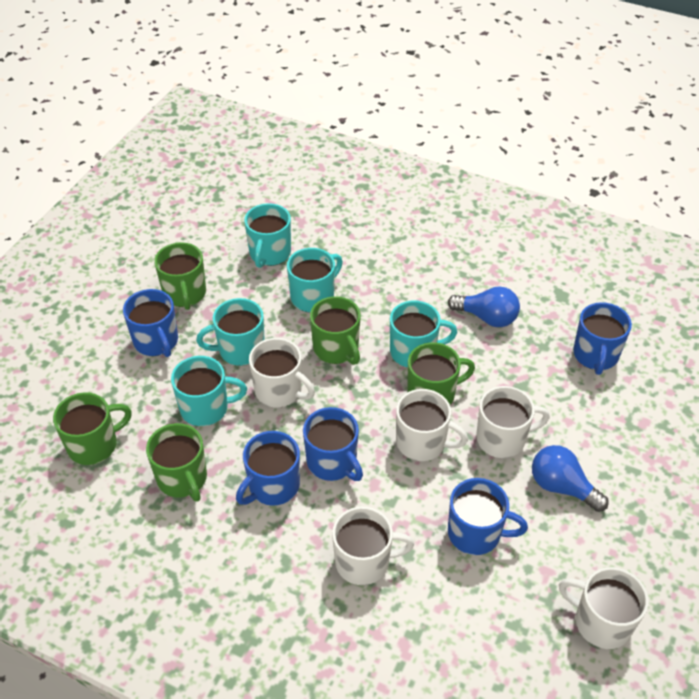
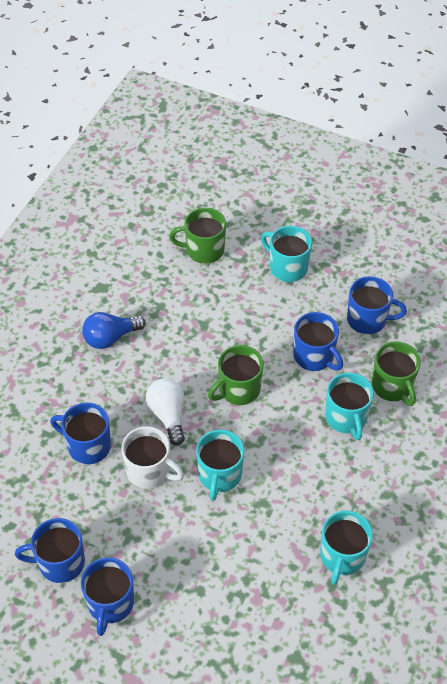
blue light bulb: 2 -> 1
green mug: 5 -> 3
turquoise mug: 5 -> 4
white light bulb: 0 -> 1
white mug: 5 -> 1

